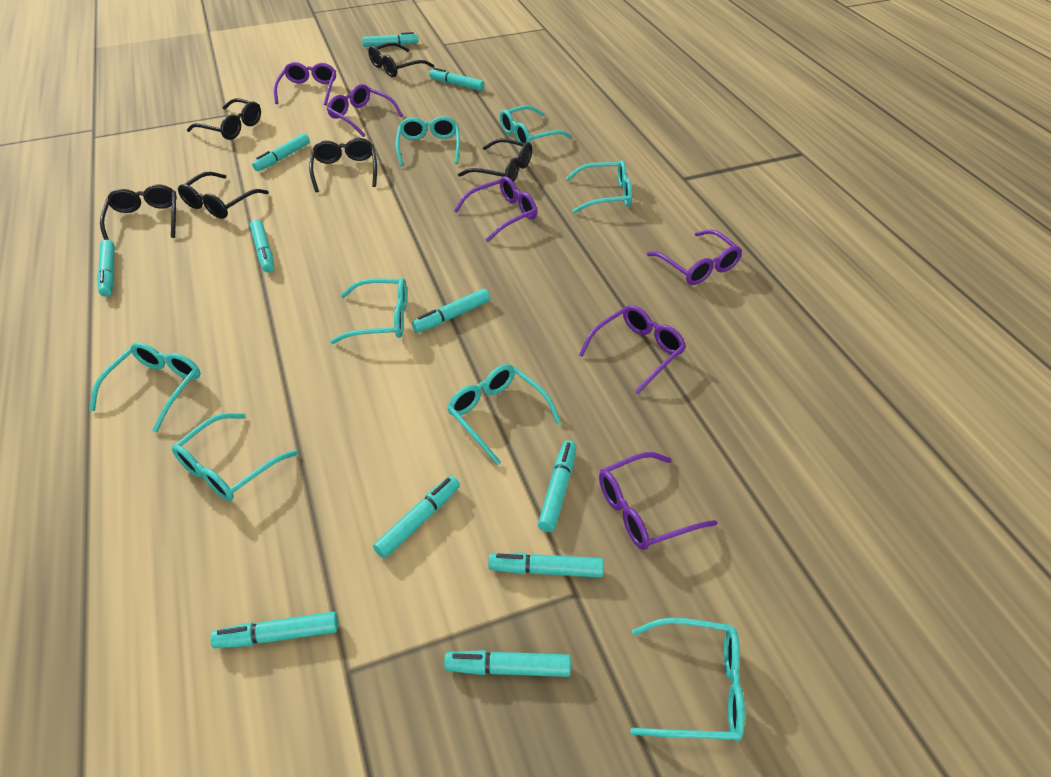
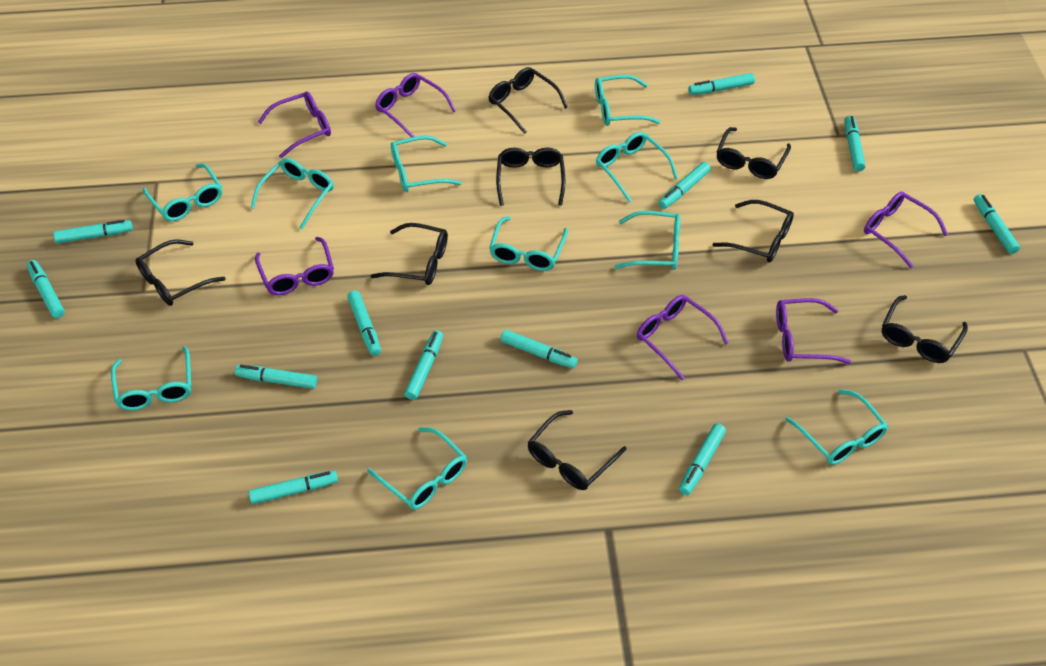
black glasses: 6 -> 8
turquoise glasses: 8 -> 10
turquoise marker: 11 -> 12

